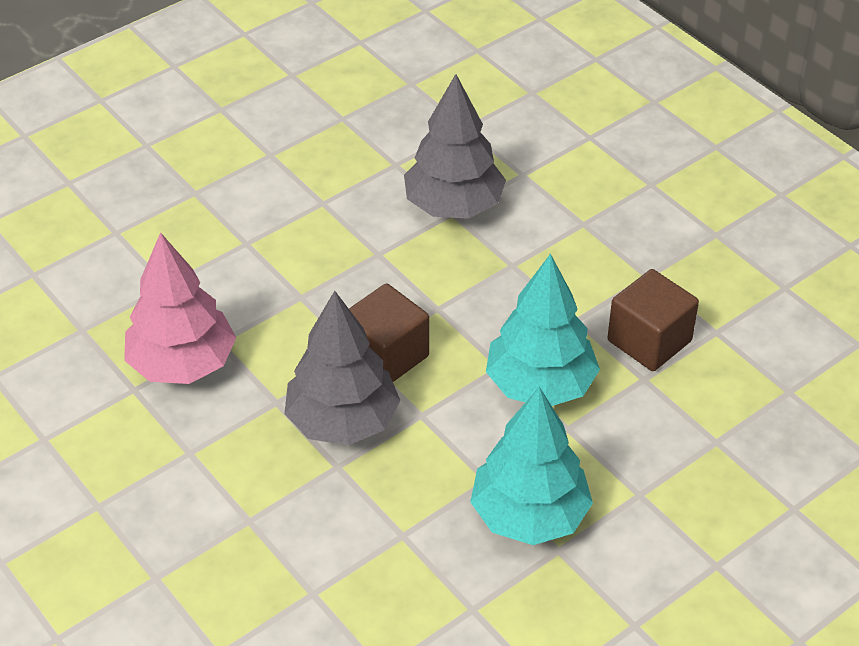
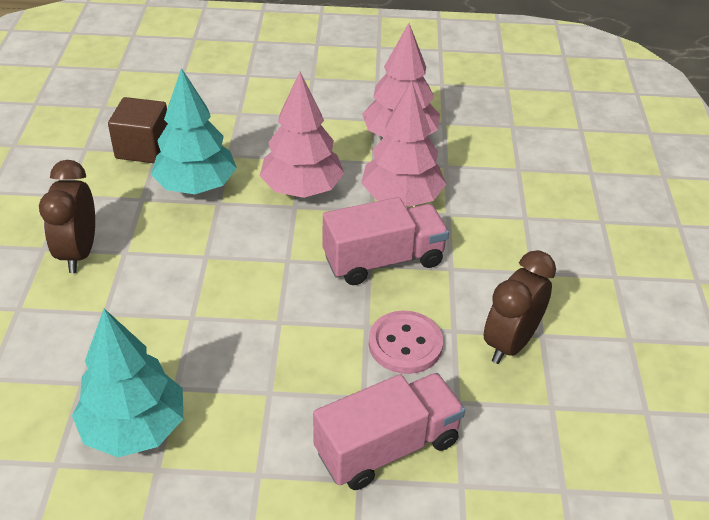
brown clock: 0 -> 2
brown cube: 2 -> 1
grey tree: 2 -> 0
pink button: 0 -> 1
pink tree: 1 -> 3
pink truck: 0 -> 2

